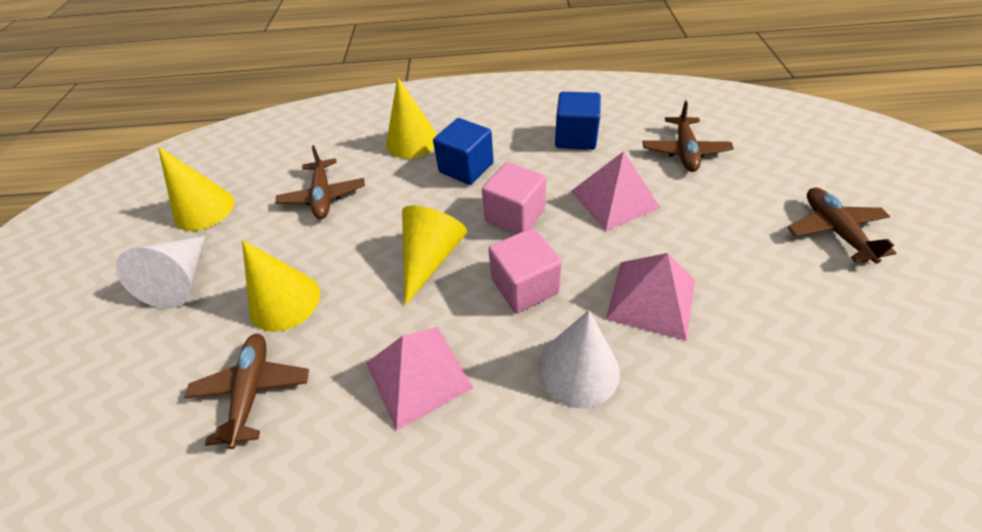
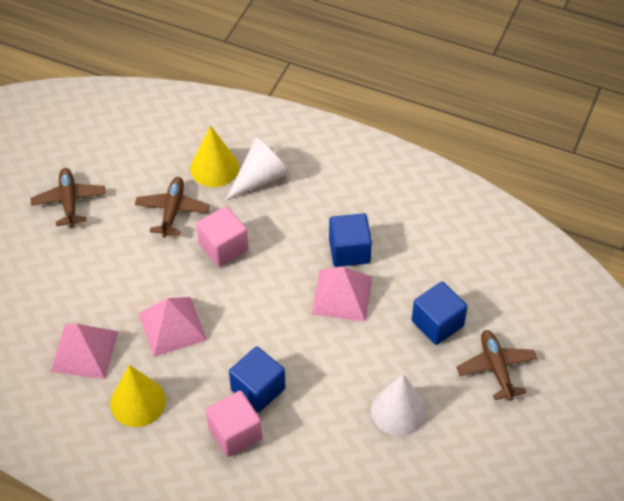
blue cube: 2 -> 3
brown plane: 4 -> 3
yellow cone: 4 -> 2

